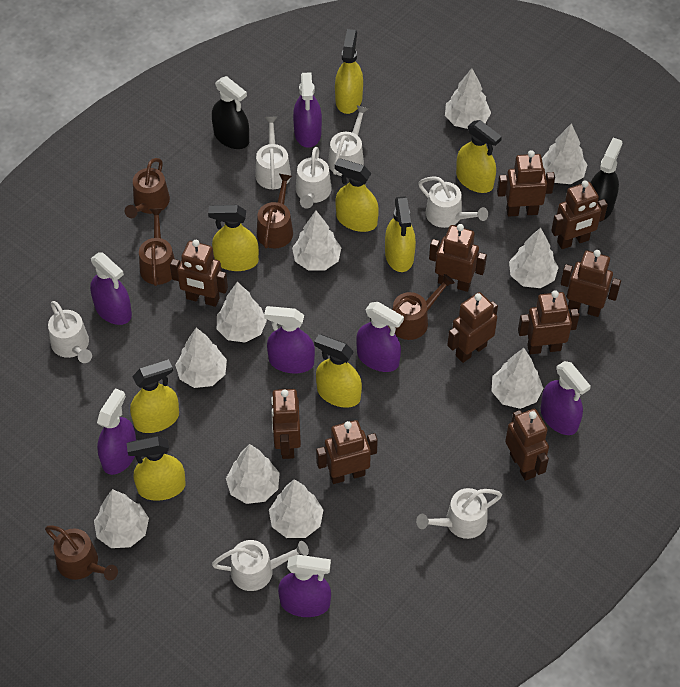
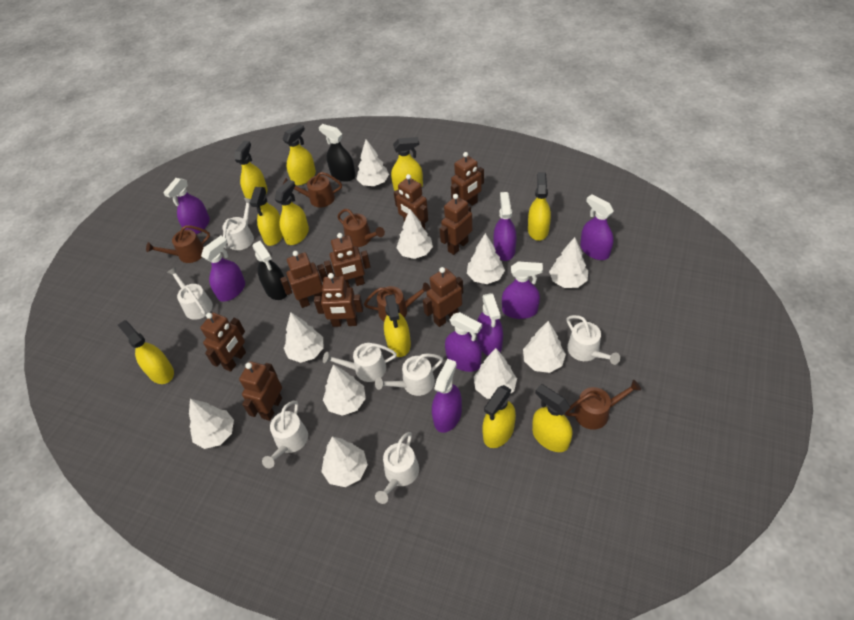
brown robot: 10 -> 9
purple spray bottle: 7 -> 8
yellow spray bottle: 8 -> 10

